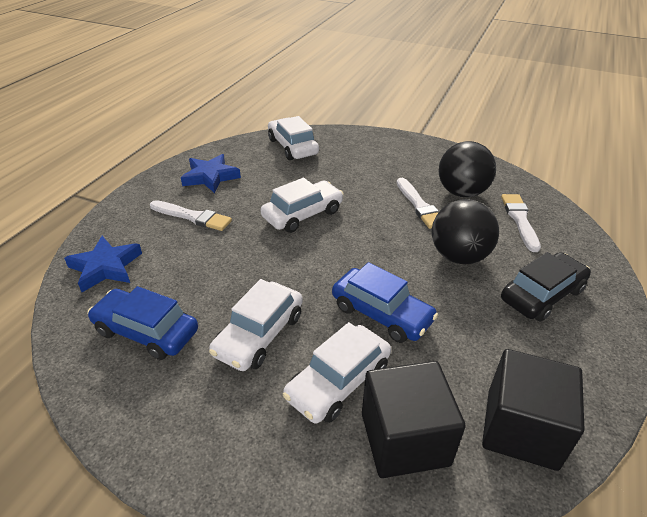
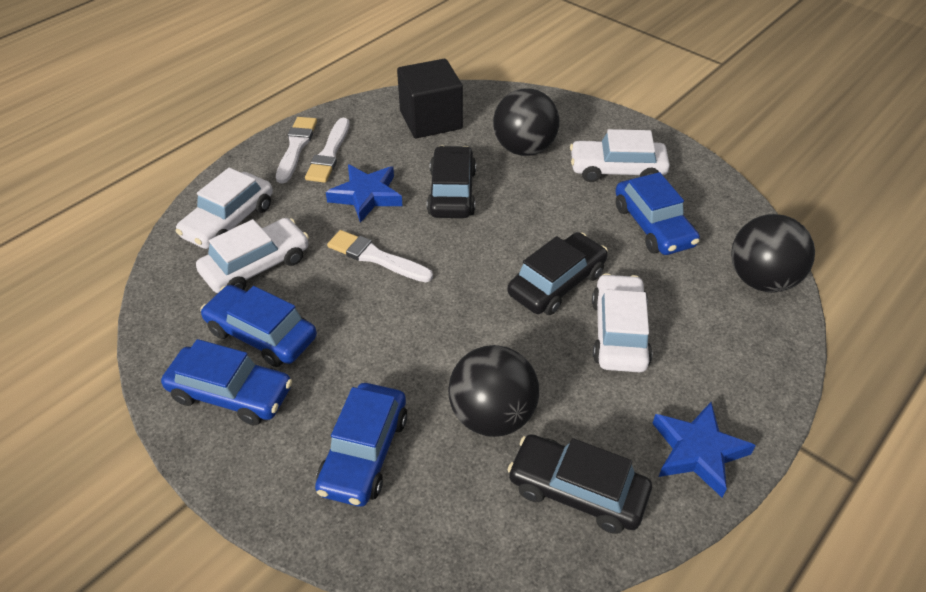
black ball: 2 -> 3
black car: 1 -> 3
black cube: 2 -> 1
blue car: 2 -> 4

